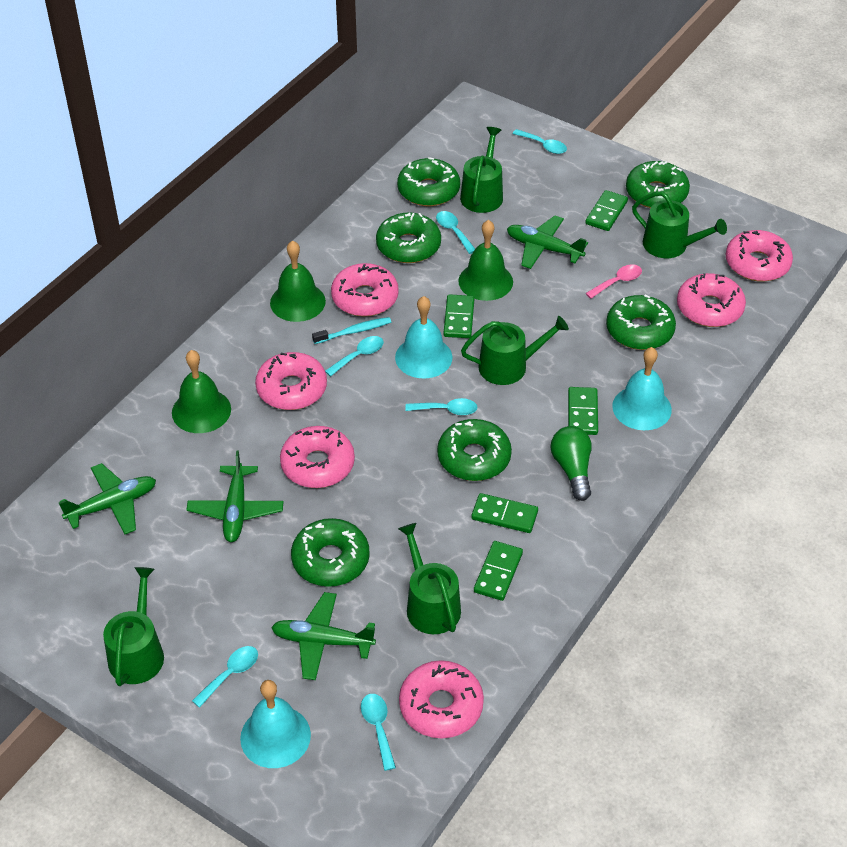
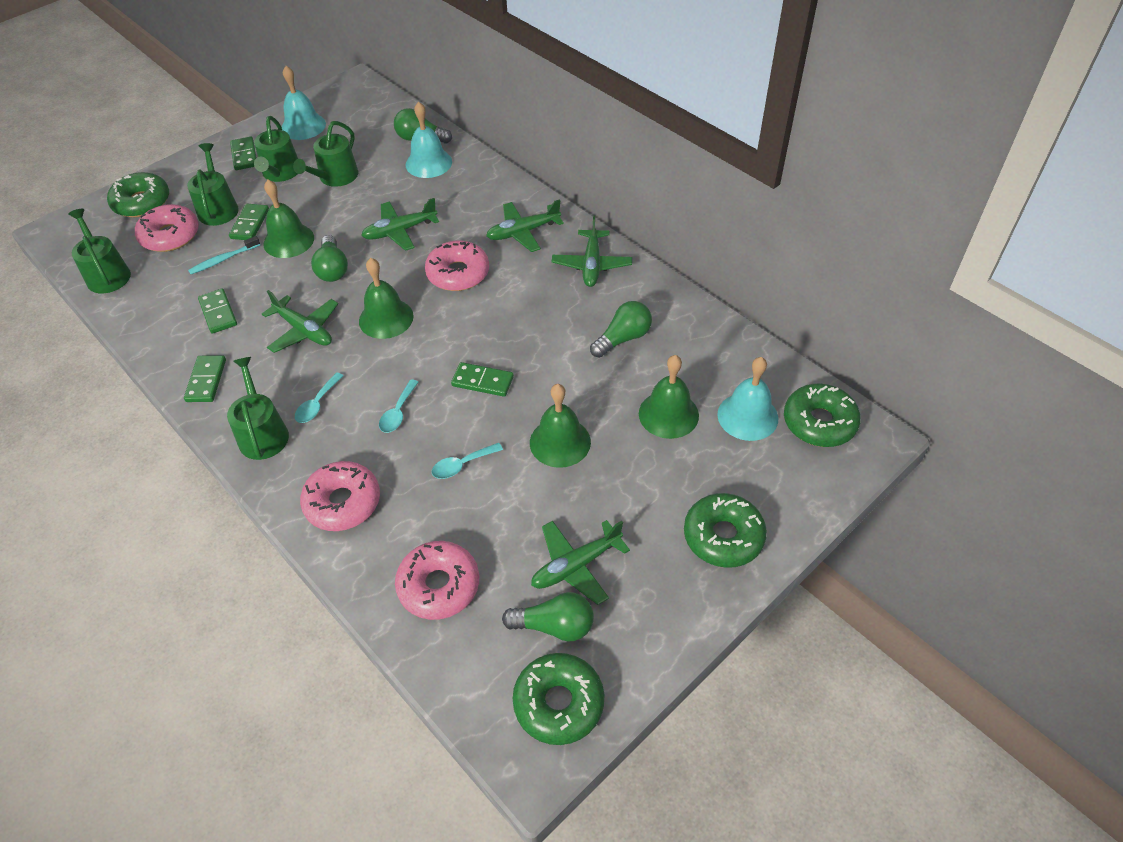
green bell: 3 -> 4
green donut: 6 -> 4
green light bulb: 1 -> 4
green plane: 4 -> 5
pink donut: 6 -> 4
pink spoon: 1 -> 0
turquoise spoon: 6 -> 3

